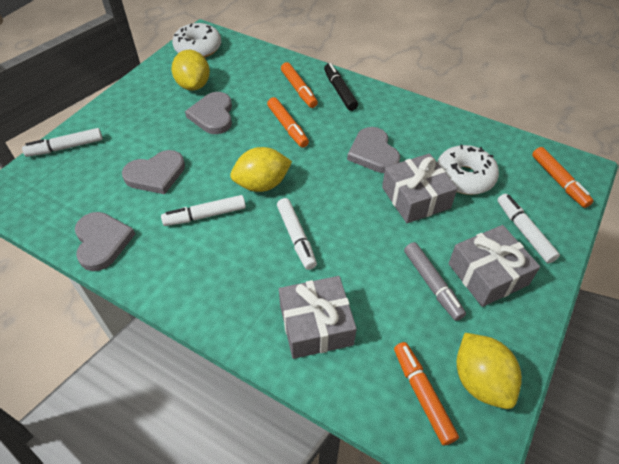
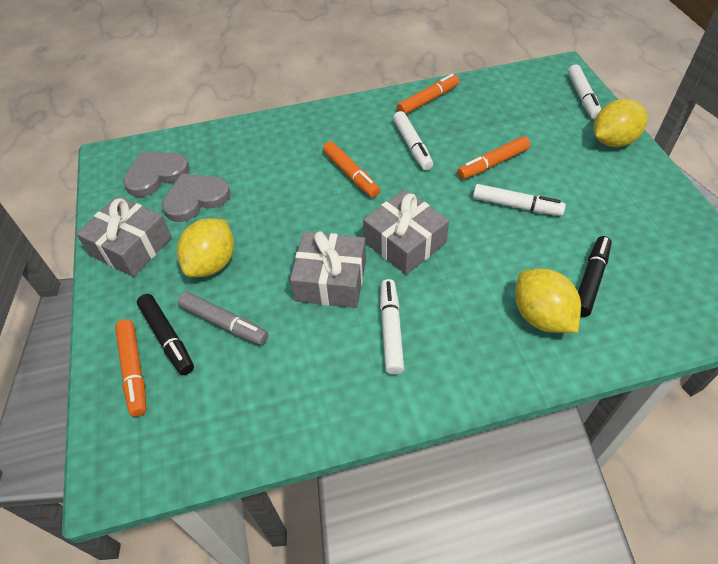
black marker: 1 -> 2
grey heart: 4 -> 2
white donut: 2 -> 0

